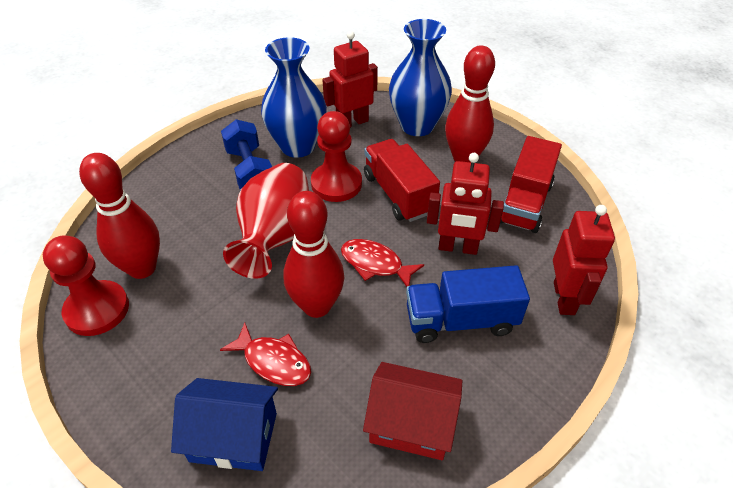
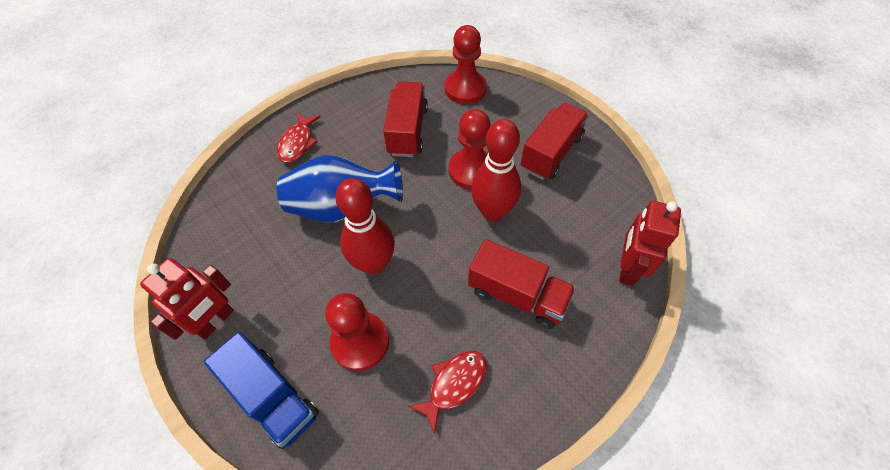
blue dumbbell: 1 -> 0
blue house: 1 -> 0
blue vase: 2 -> 1
red bowling pin: 3 -> 2
red house: 1 -> 0
red pawn: 2 -> 3
red robot: 3 -> 2
red truck: 2 -> 3
red vase: 1 -> 0

